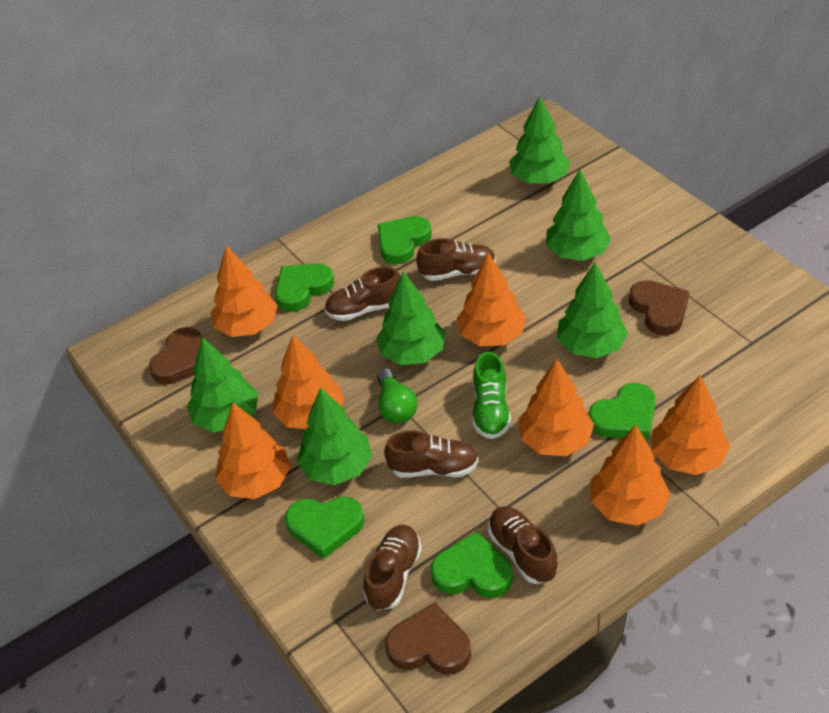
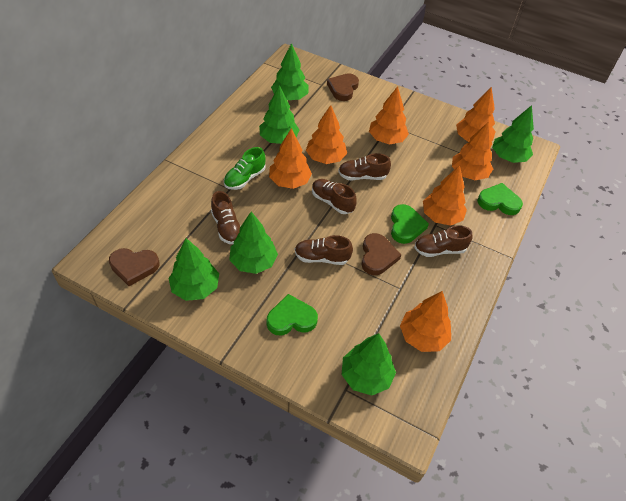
green heart: 5 -> 3
green light bulb: 1 -> 0

